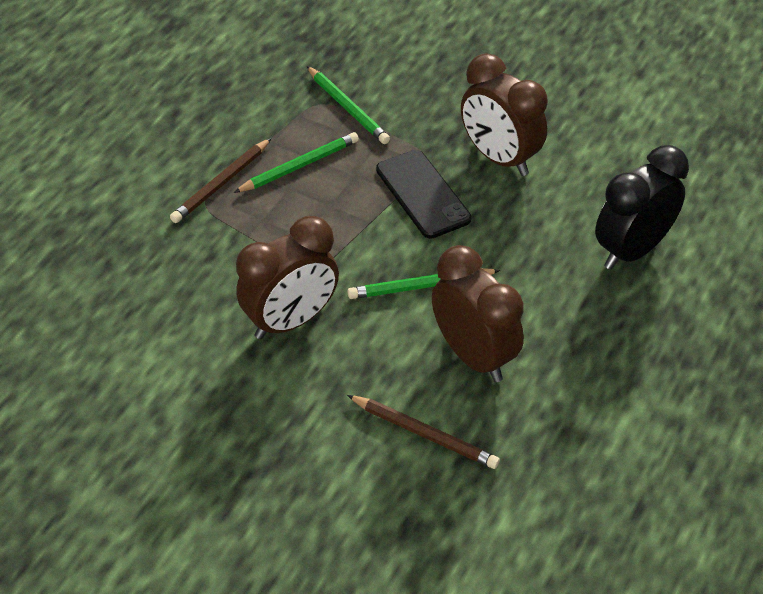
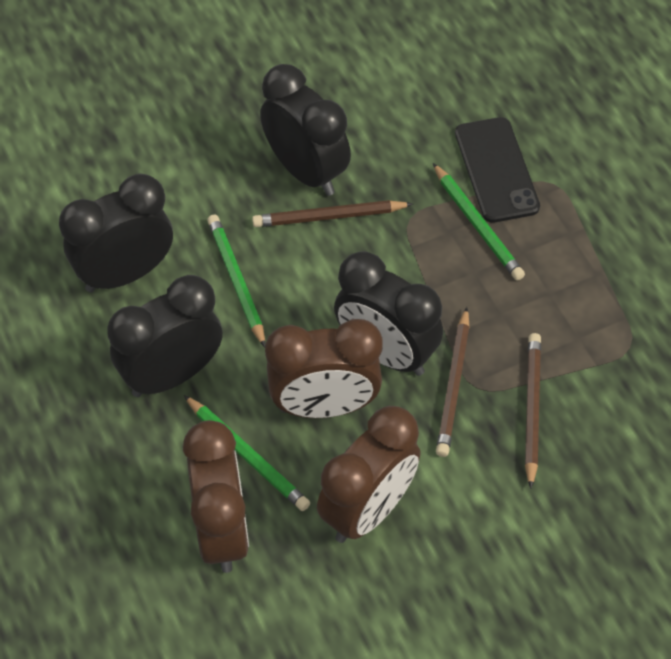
black clock: 1 -> 4
brown pencil: 2 -> 3

